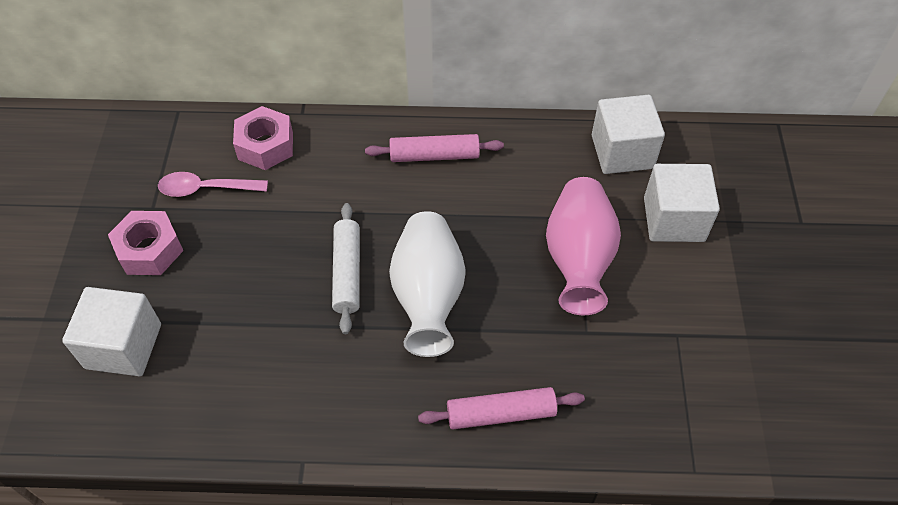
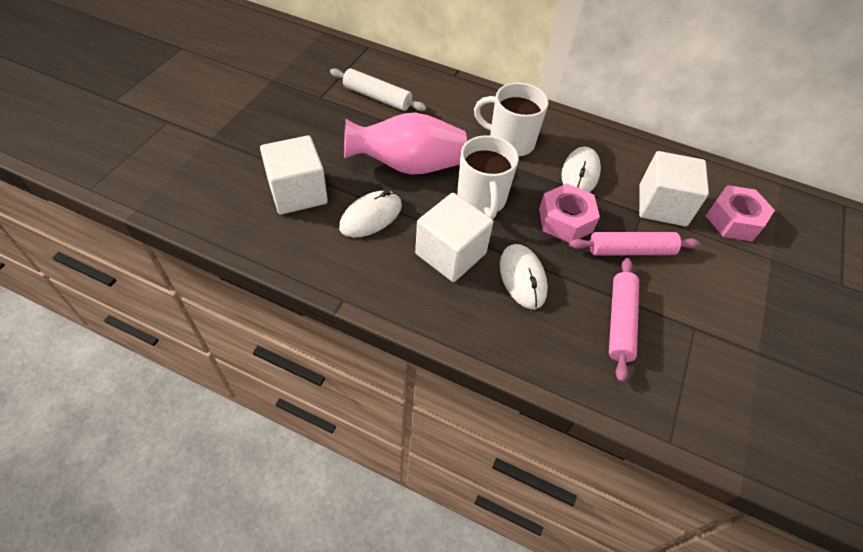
pink spoon: 1 -> 0
white mouse: 0 -> 3
white mug: 0 -> 2
white vase: 1 -> 0

